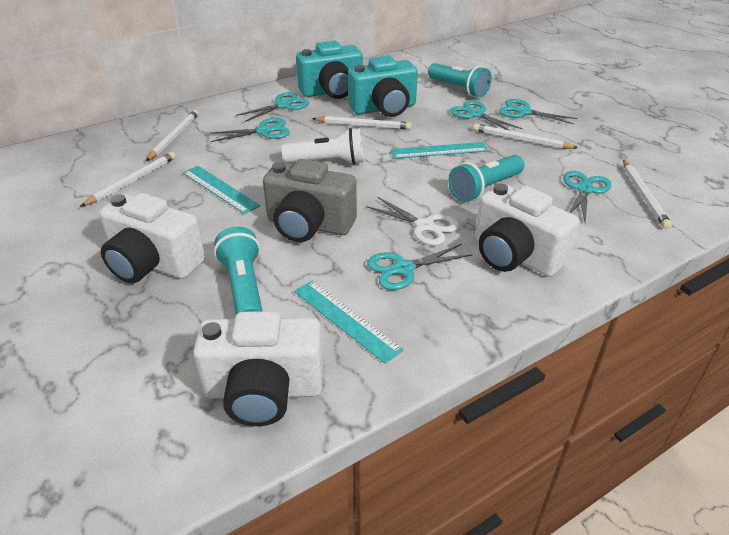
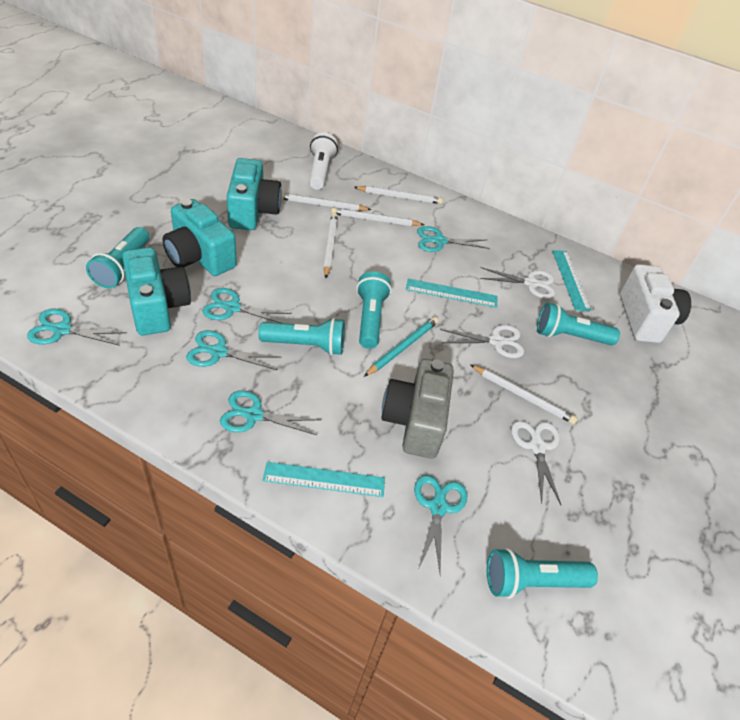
turquoise camera: 2 -> 3
turquoise flashlight: 3 -> 5
turquoise pencil: 0 -> 1
white camera: 3 -> 1
white scissors: 1 -> 3

